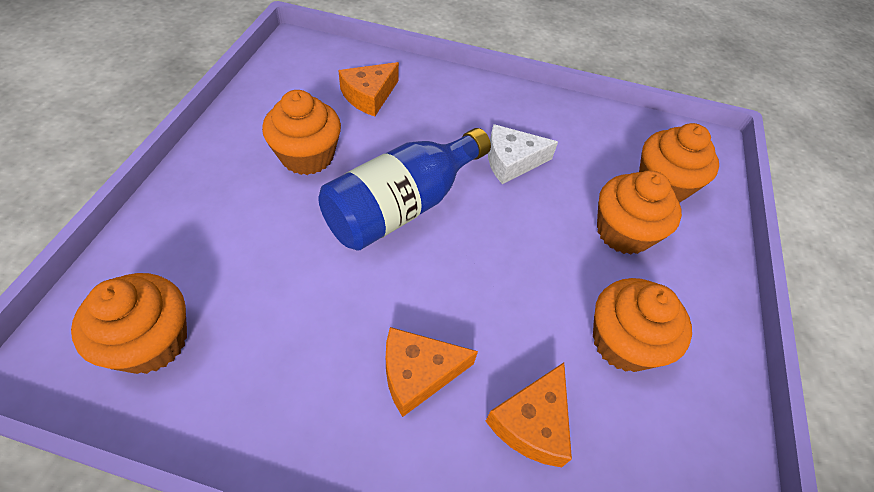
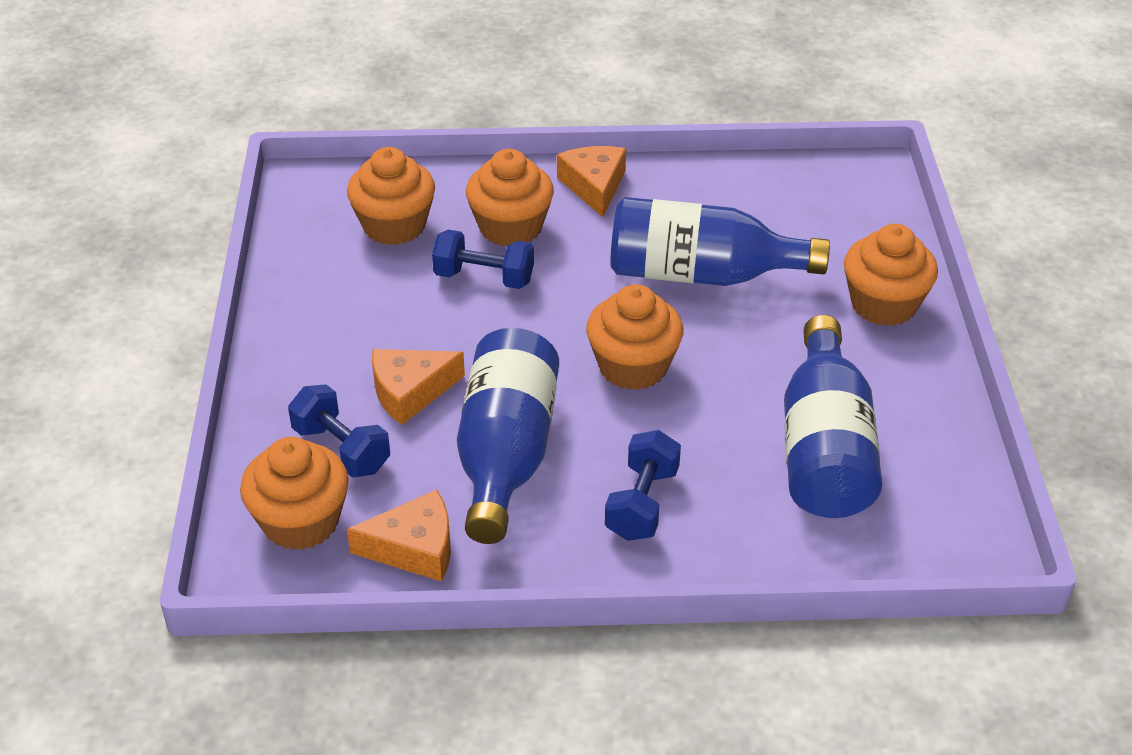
blue bottle: 1 -> 3
blue dumbbell: 0 -> 3
white cheese: 1 -> 0

